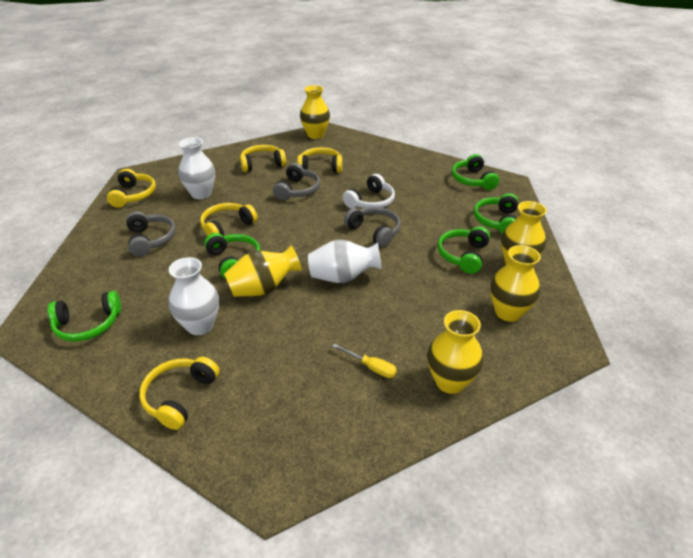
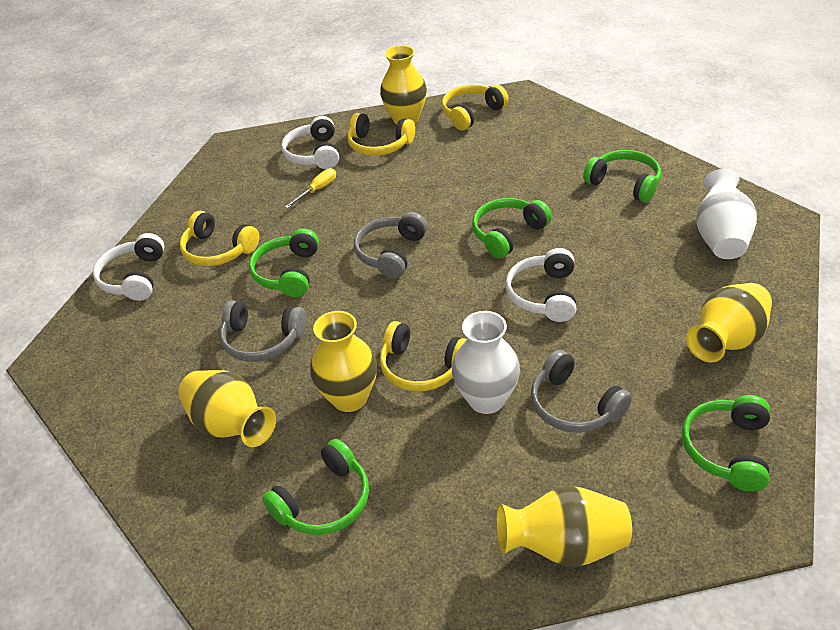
white headphones: 1 -> 3
white vase: 3 -> 2
yellow headphones: 5 -> 4

